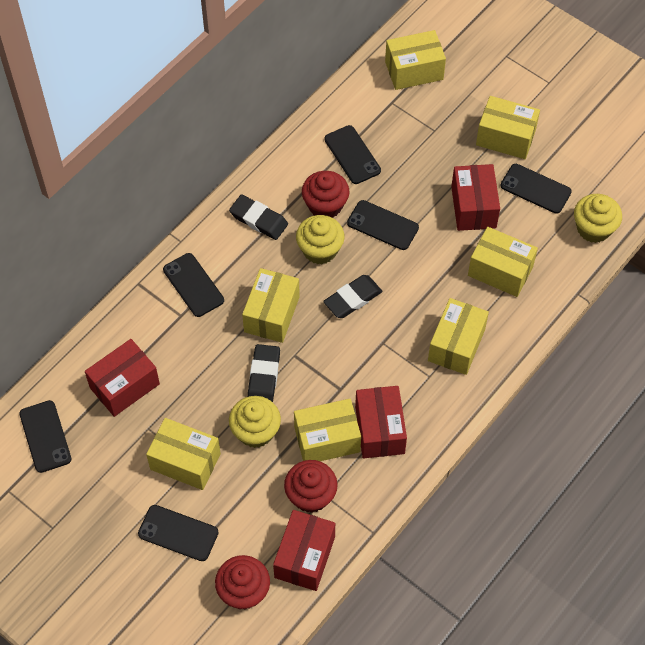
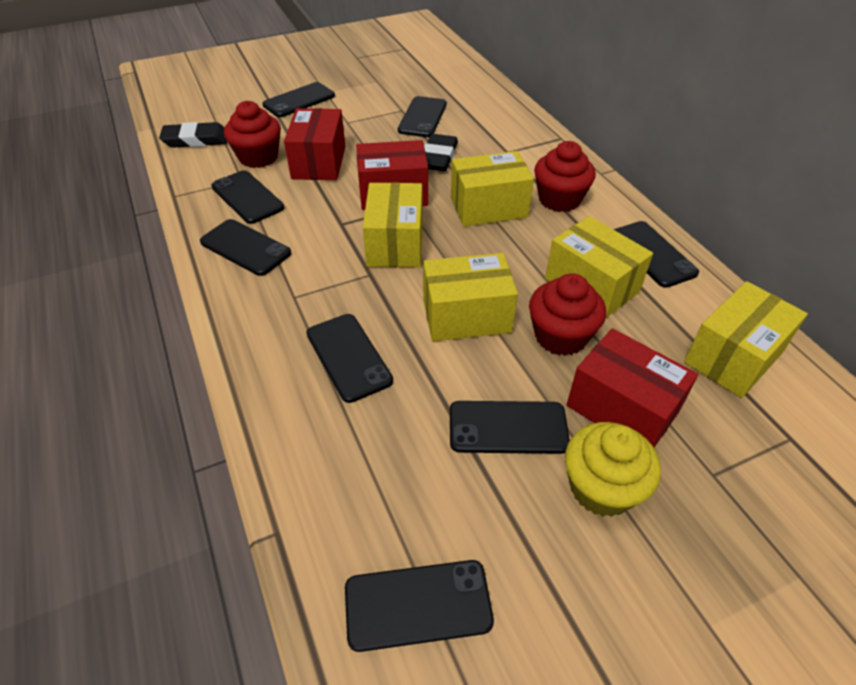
black eraser: 3 -> 2
black phone: 6 -> 8
red box: 4 -> 3
yellow box: 7 -> 5
yellow cupcake: 3 -> 1

